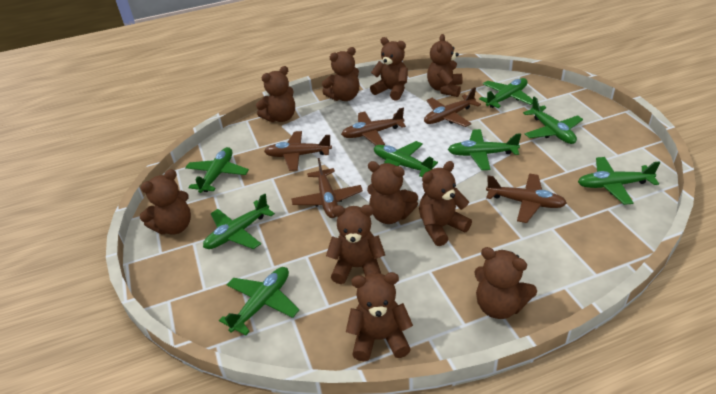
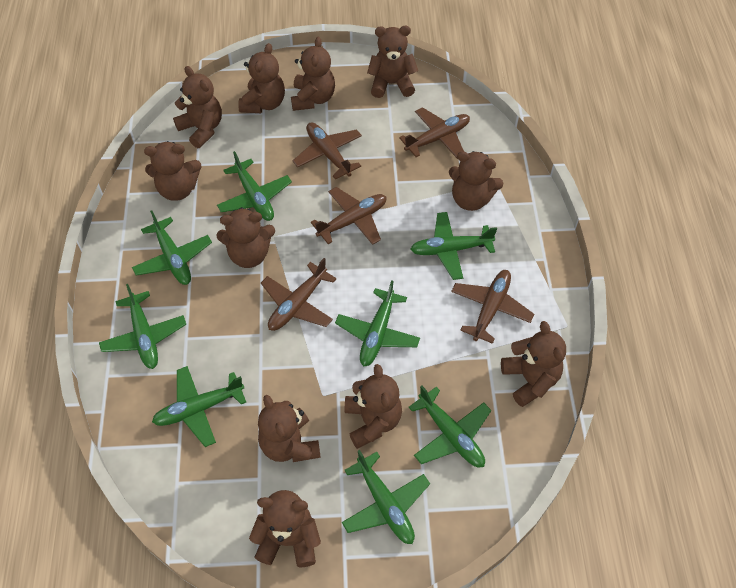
brown teddy bear: 10 -> 11

